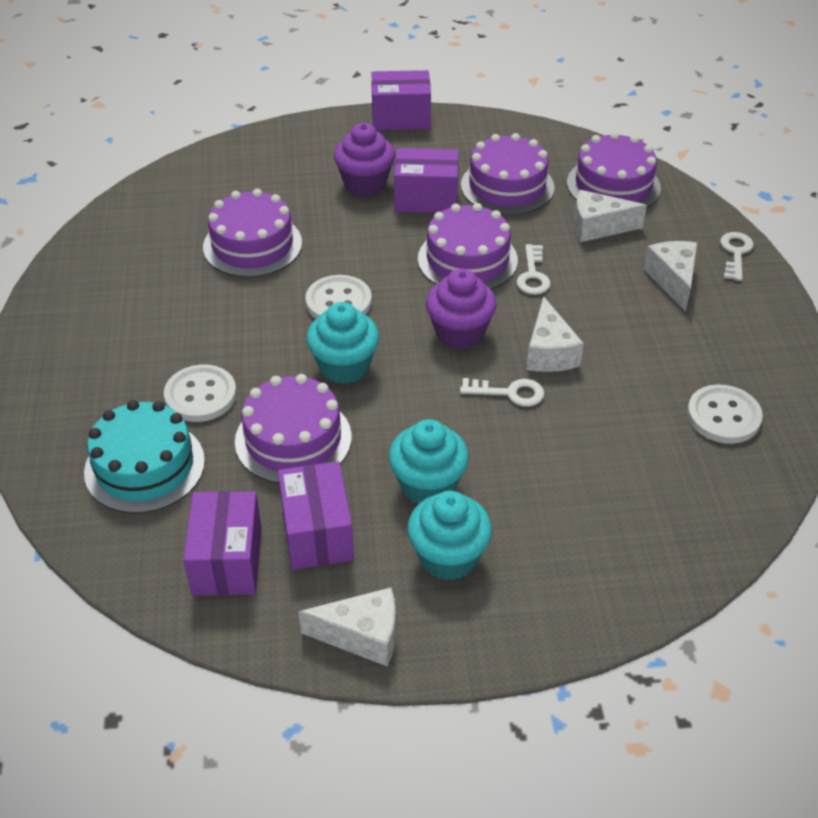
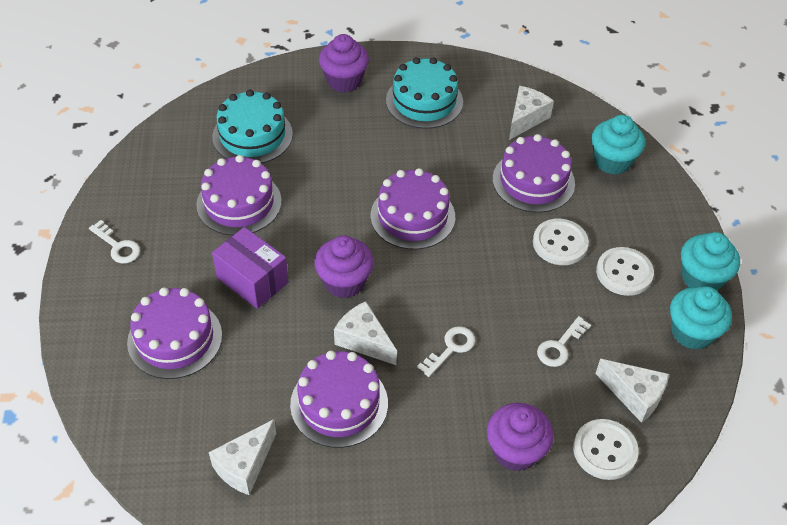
purple box: 4 -> 1
purple cupcake: 2 -> 3
turquoise cake: 1 -> 2

